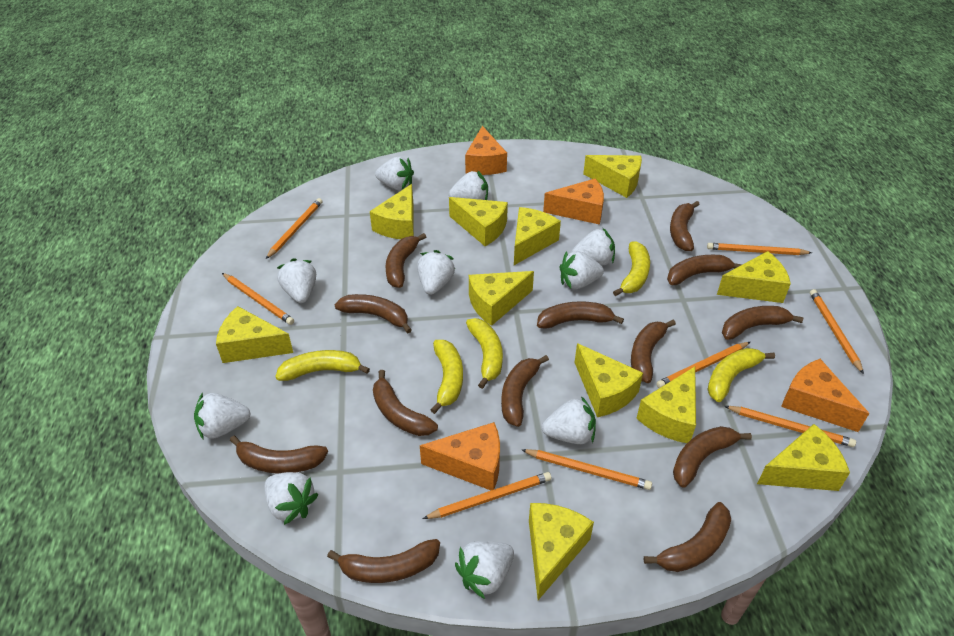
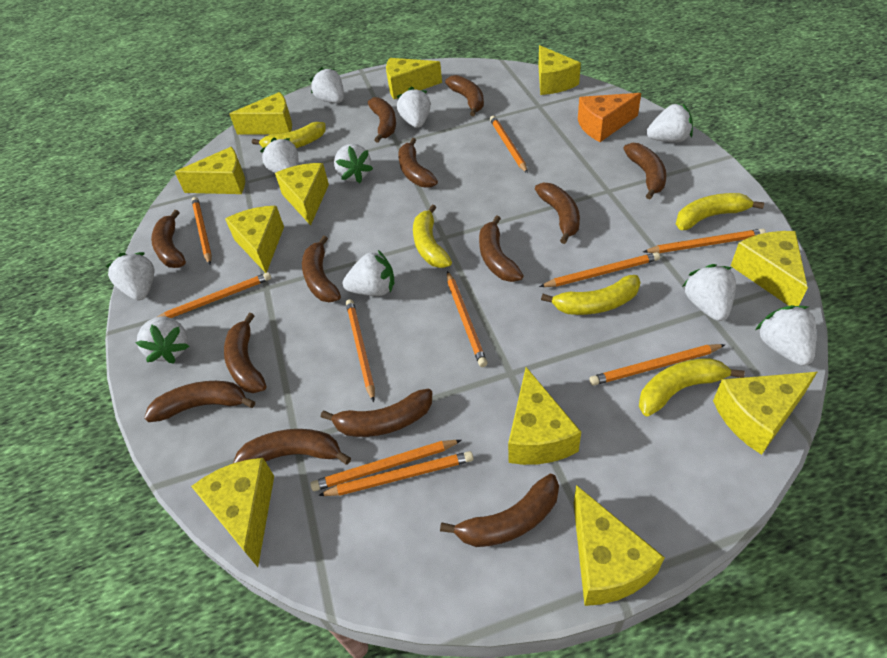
orange cheese: 4 -> 1
orange pencil: 8 -> 10

